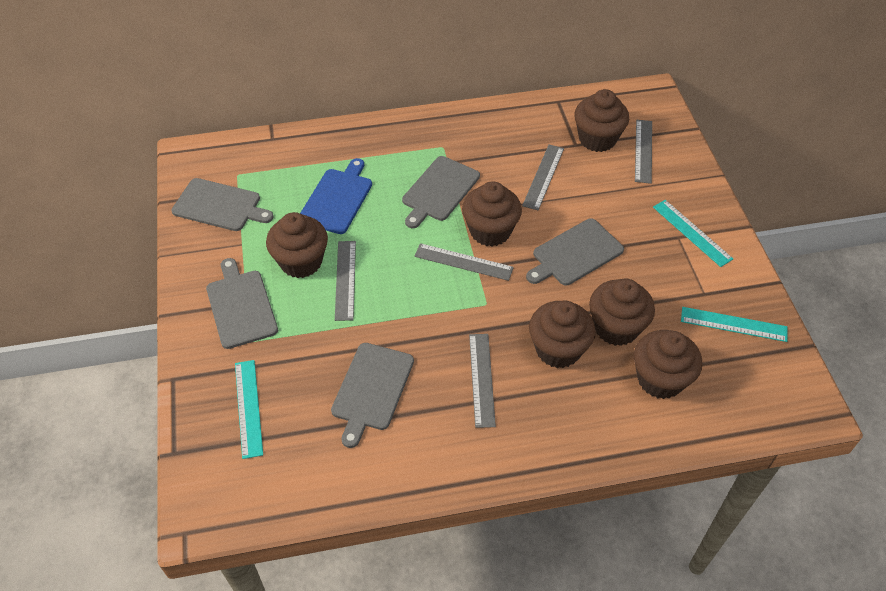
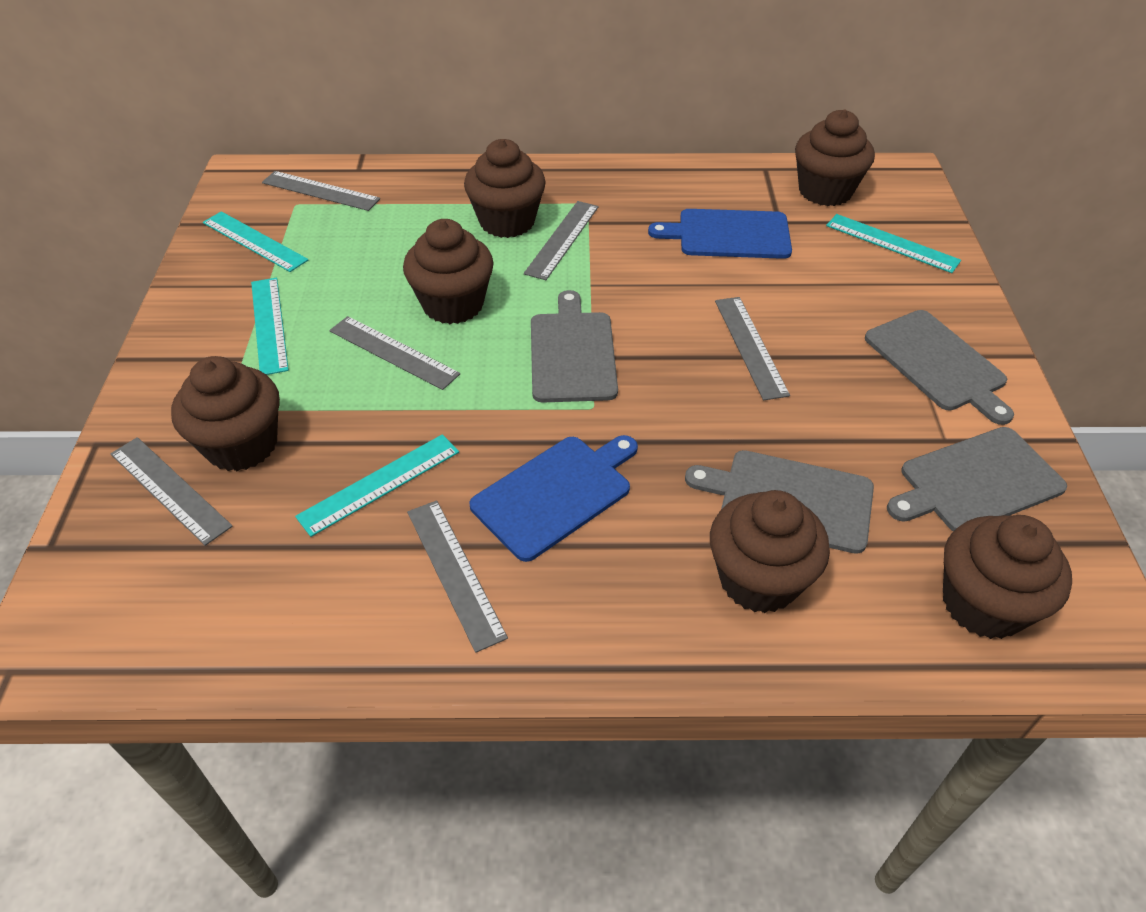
blue cutting board: 1 -> 2
grey cutting board: 5 -> 4
grey ruler: 5 -> 6
turquoise ruler: 3 -> 4

